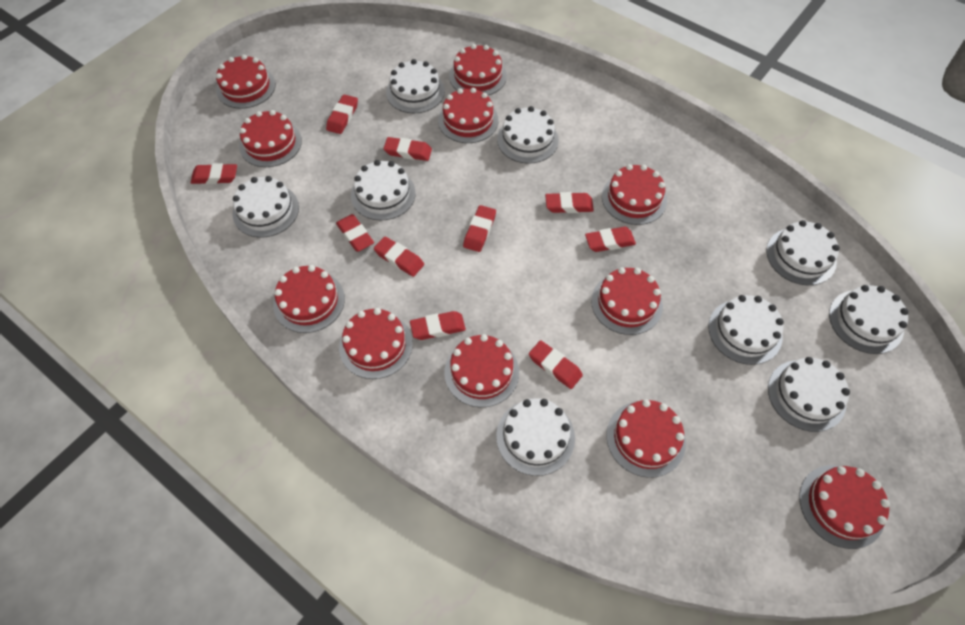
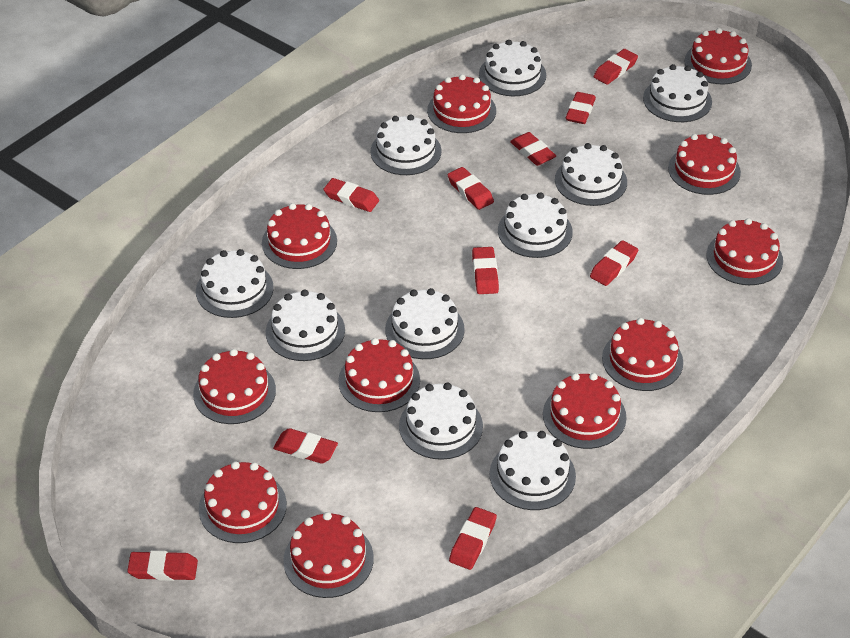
white cake: 9 -> 10

